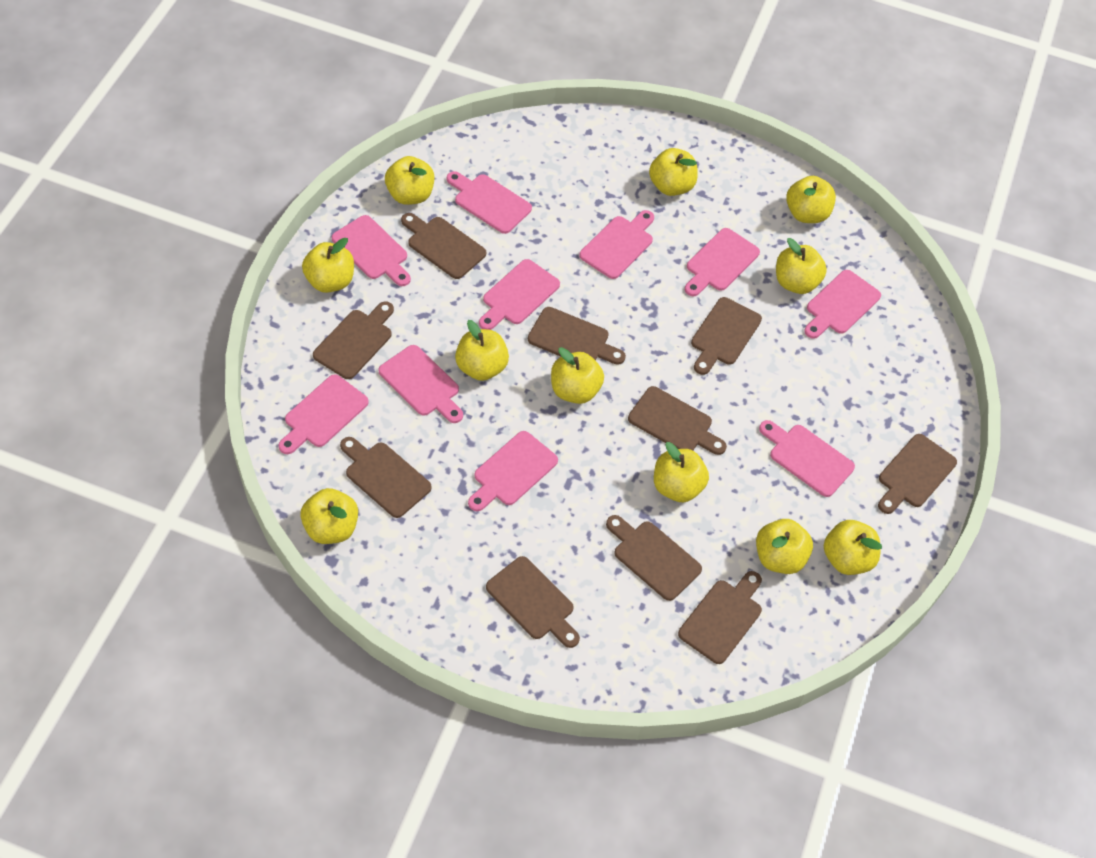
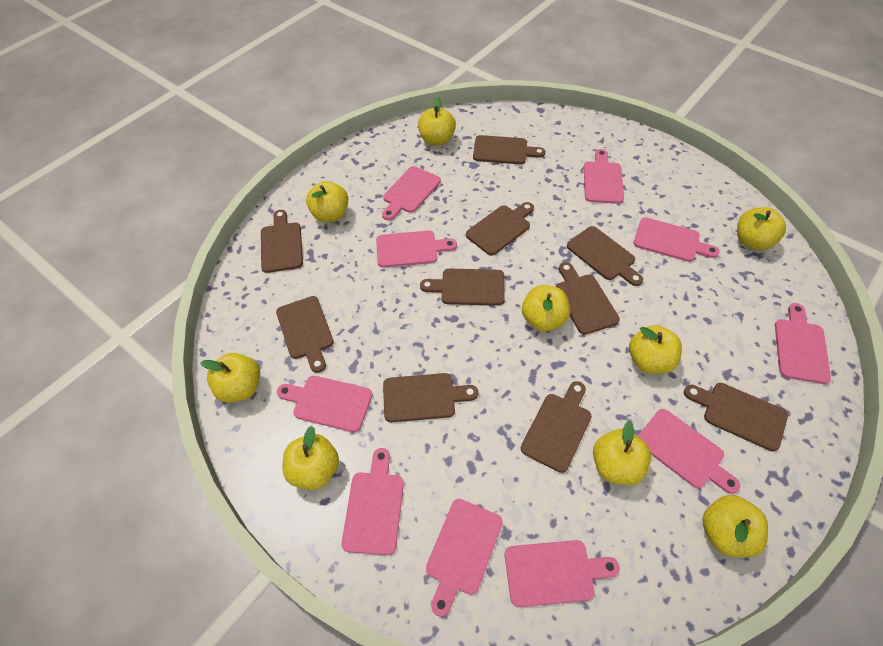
yellow apple: 11 -> 9

